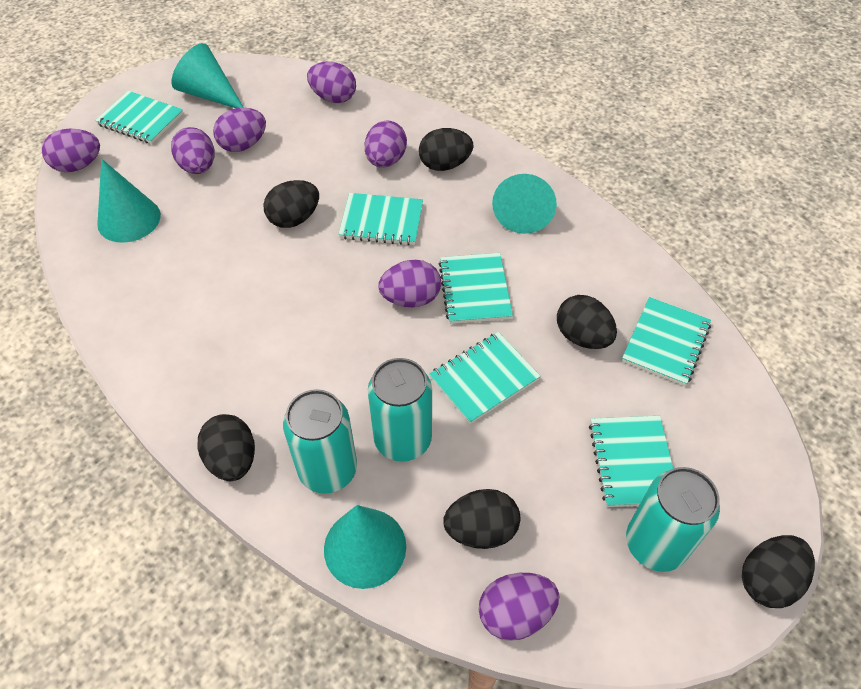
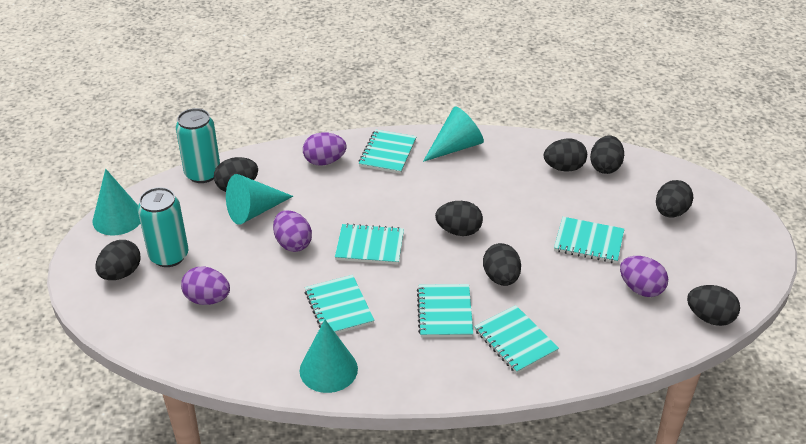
black egg: 6 -> 8
purple egg: 7 -> 4
turquoise can: 3 -> 2

